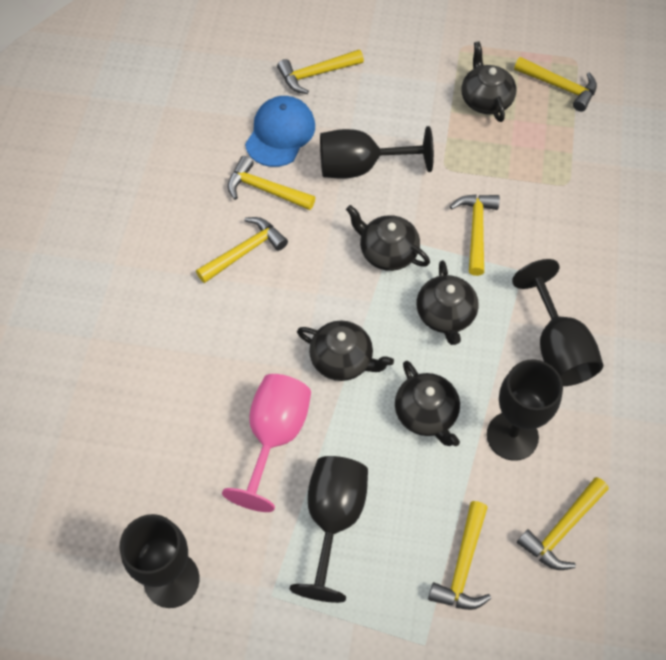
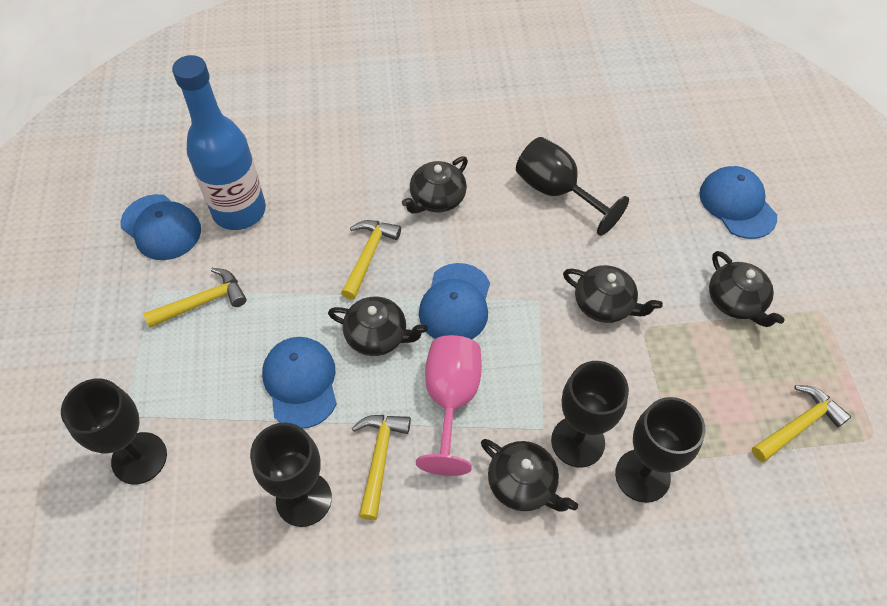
blue bottle: 0 -> 1
blue cap: 1 -> 4
yellow hammer: 7 -> 4

